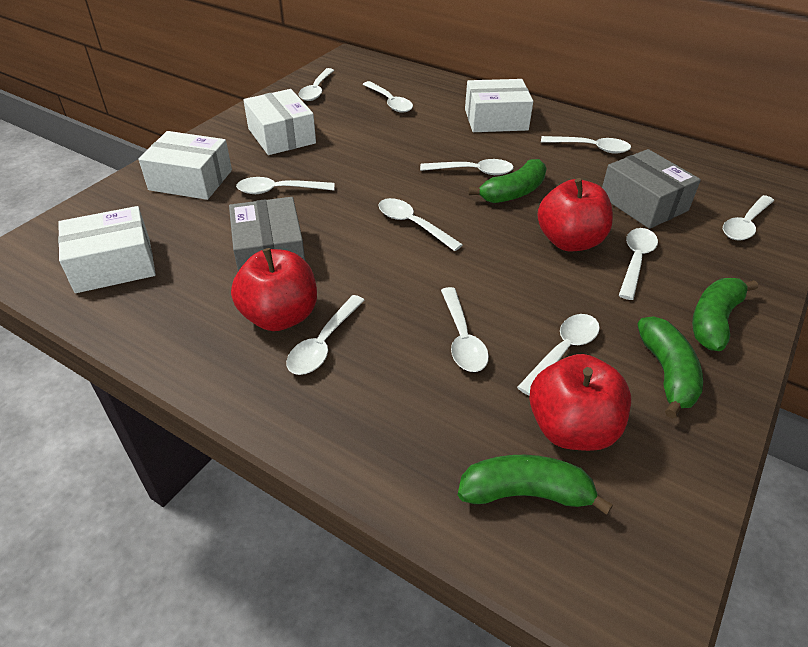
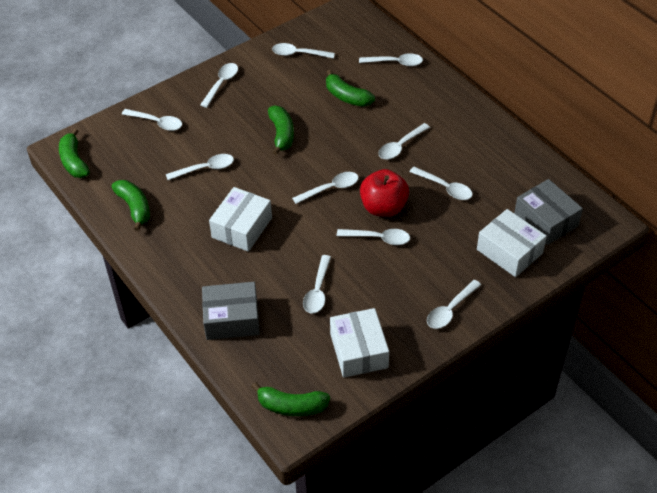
green banana: 4 -> 5
red apple: 3 -> 1
white box: 4 -> 3

